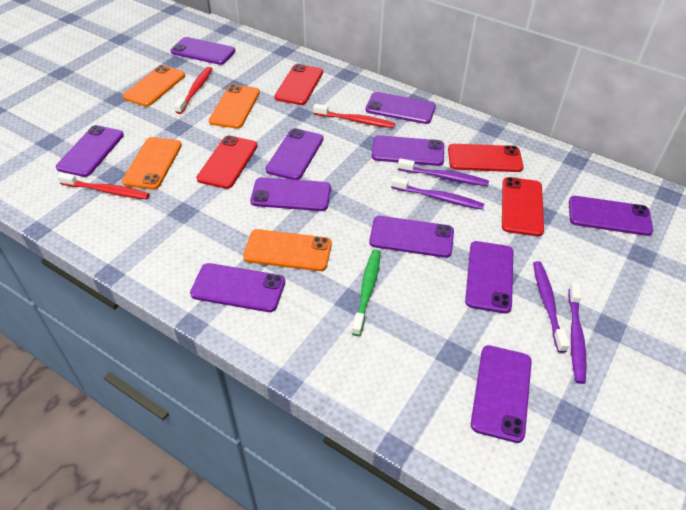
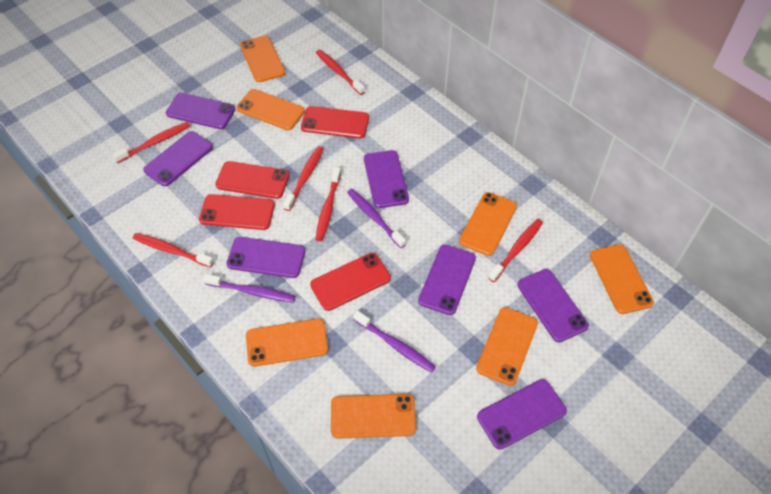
green toothbrush: 1 -> 0
orange phone: 4 -> 7
purple phone: 11 -> 7
purple toothbrush: 4 -> 3
red toothbrush: 3 -> 6

